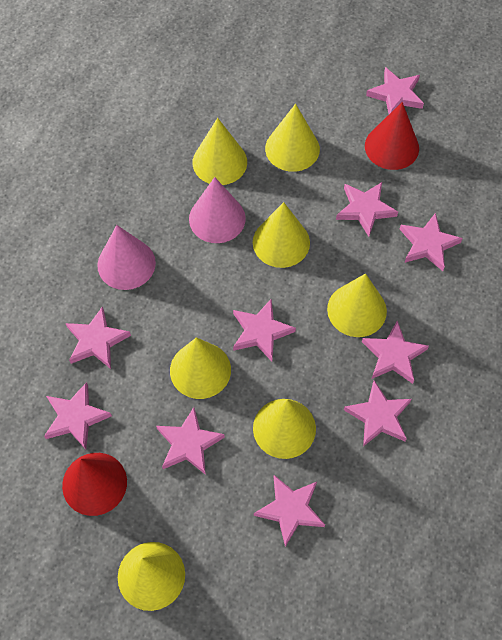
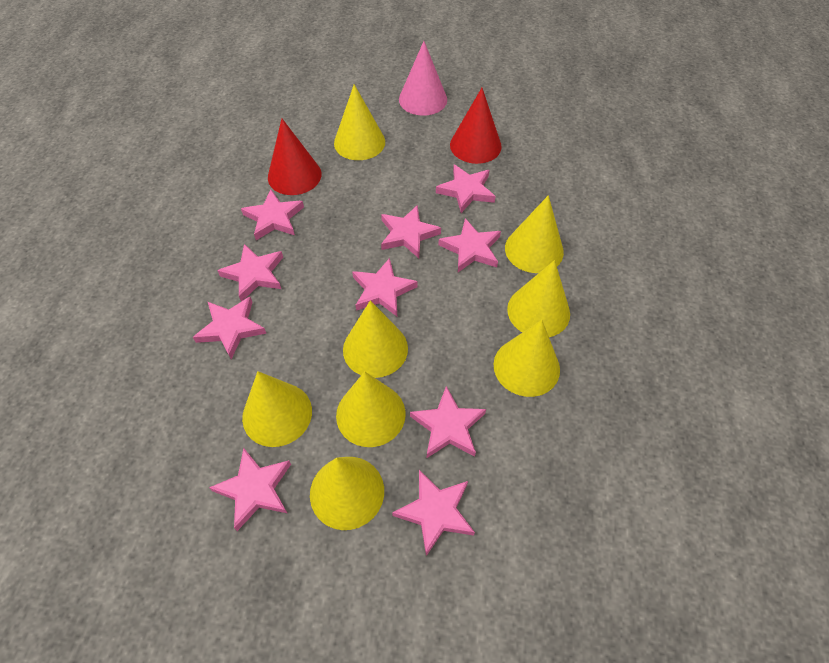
pink cone: 2 -> 1
yellow cone: 7 -> 8

